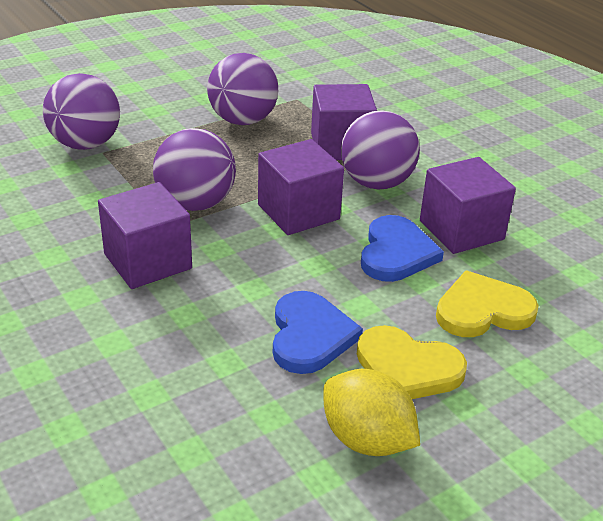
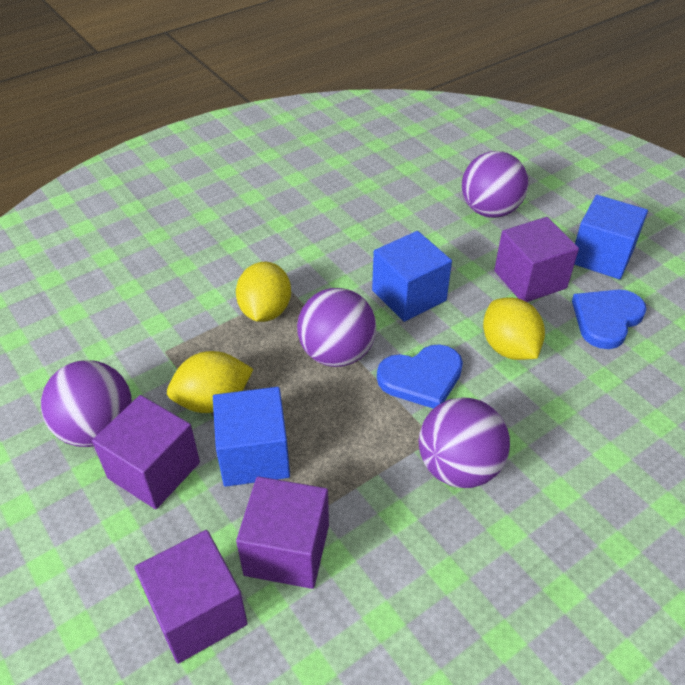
blue cube: 0 -> 3
yellow heart: 2 -> 0
yellow lemon: 1 -> 3

